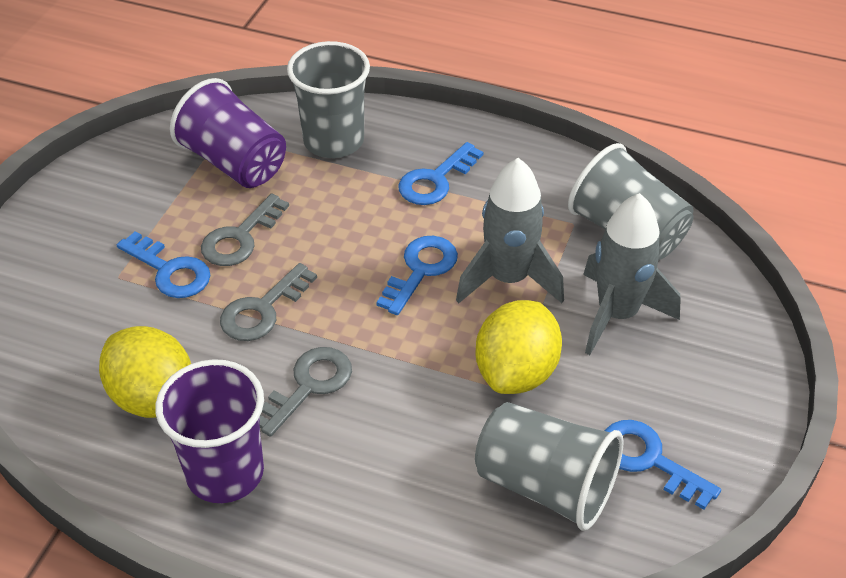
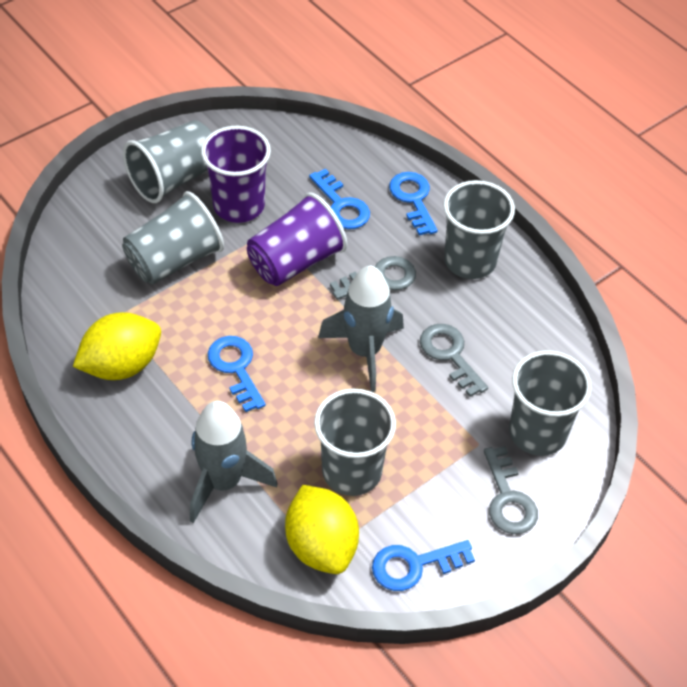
grey cup: 3 -> 5

